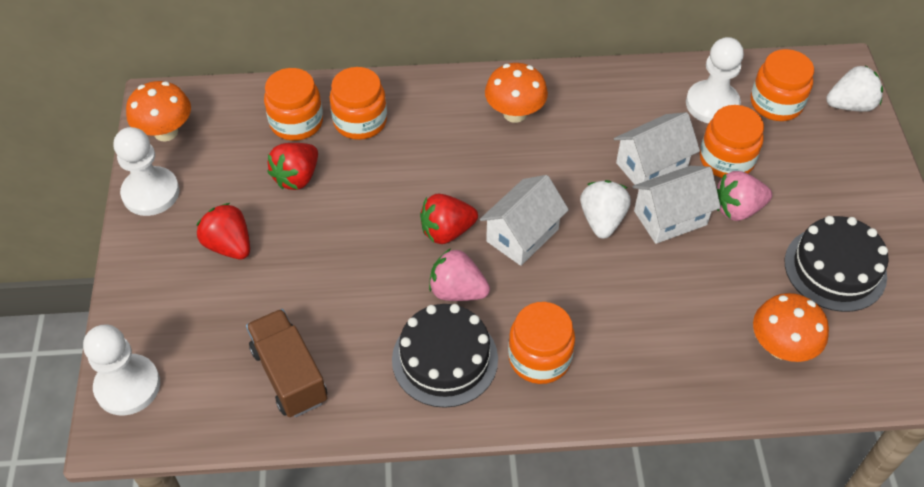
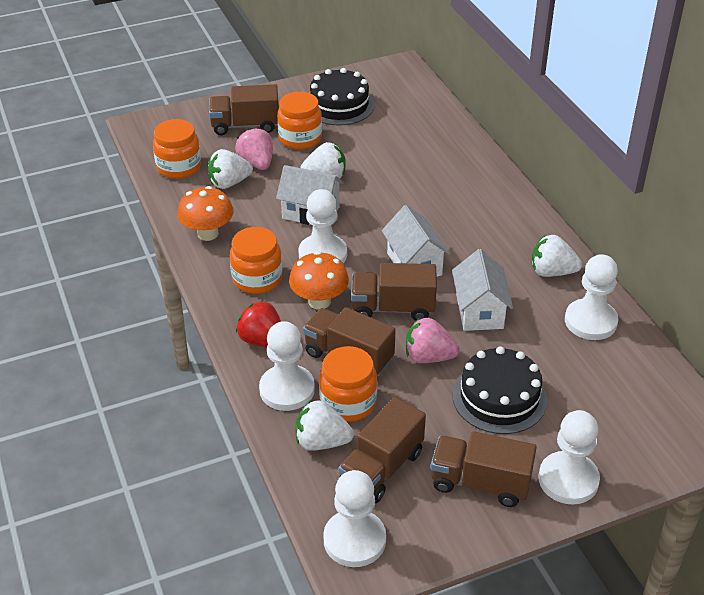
brown truck: 1 -> 5
orange jar: 5 -> 4
orange mushroom: 3 -> 2
red strawberry: 3 -> 1
white pawn: 3 -> 5
white strawberry: 2 -> 4

